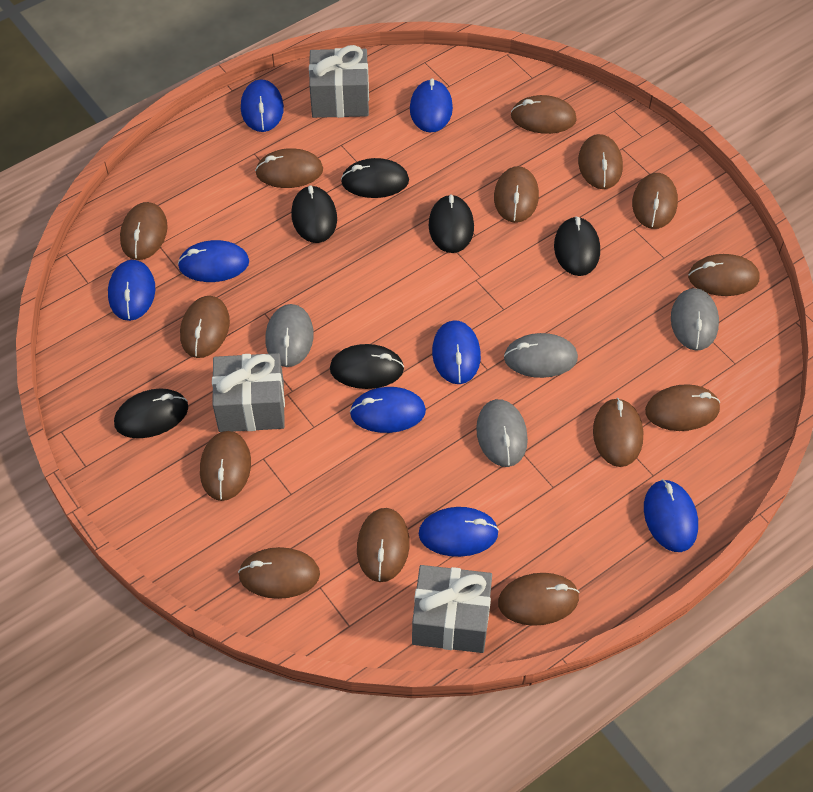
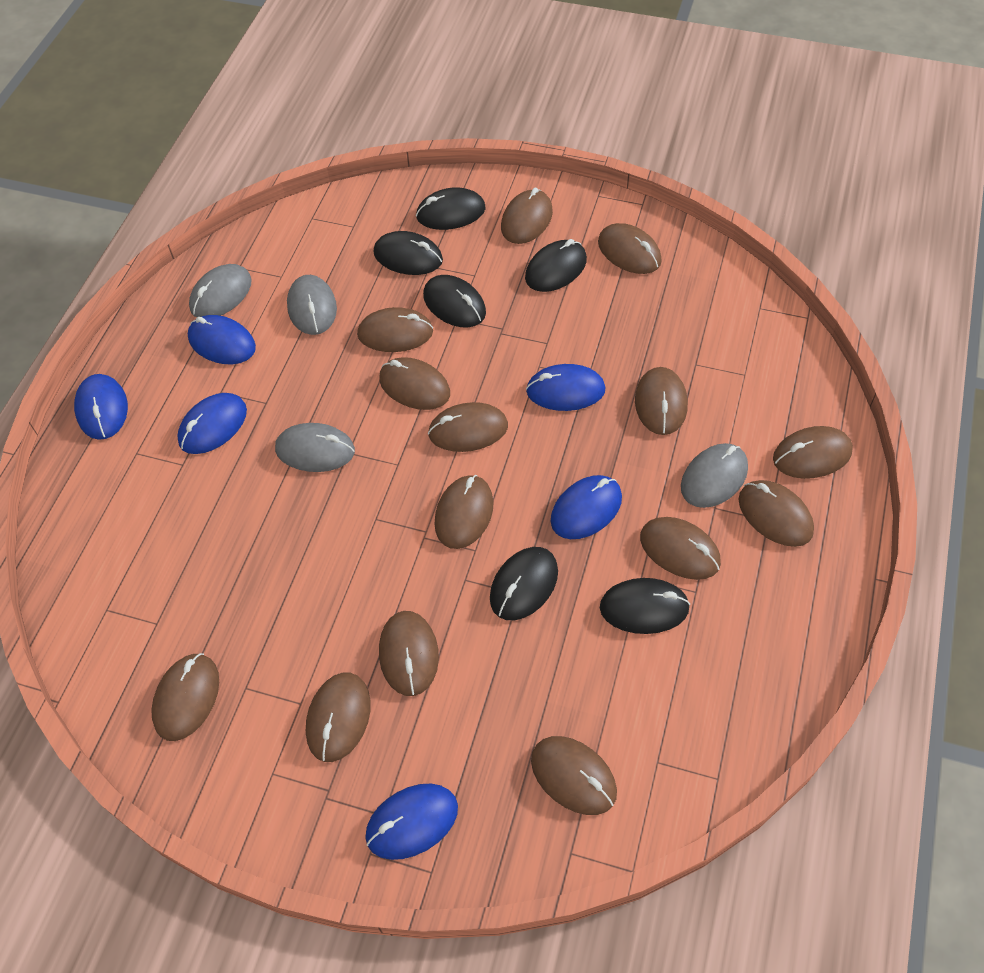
blue mouse: 8 -> 6
grey gift: 3 -> 0

